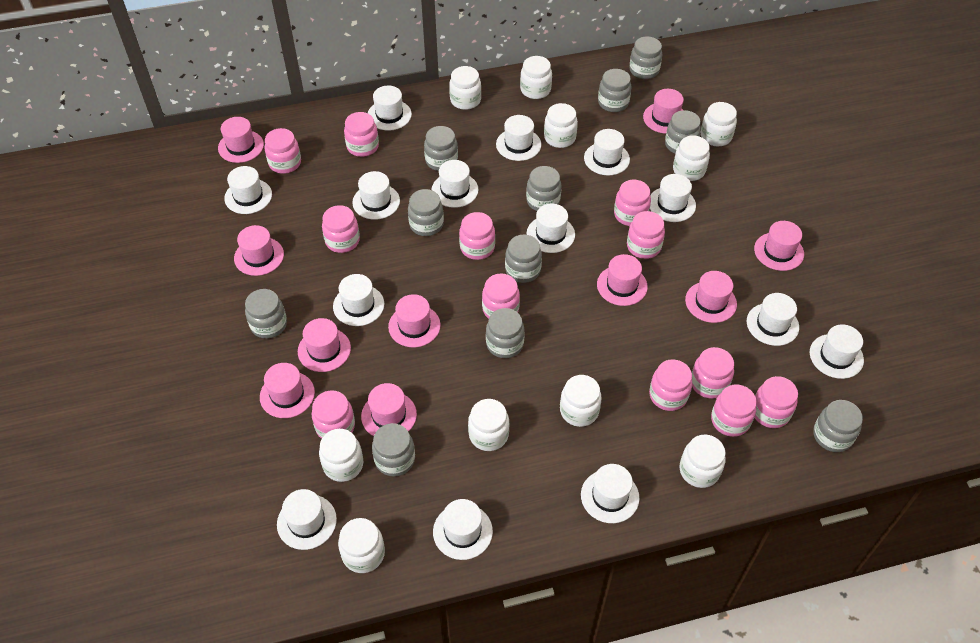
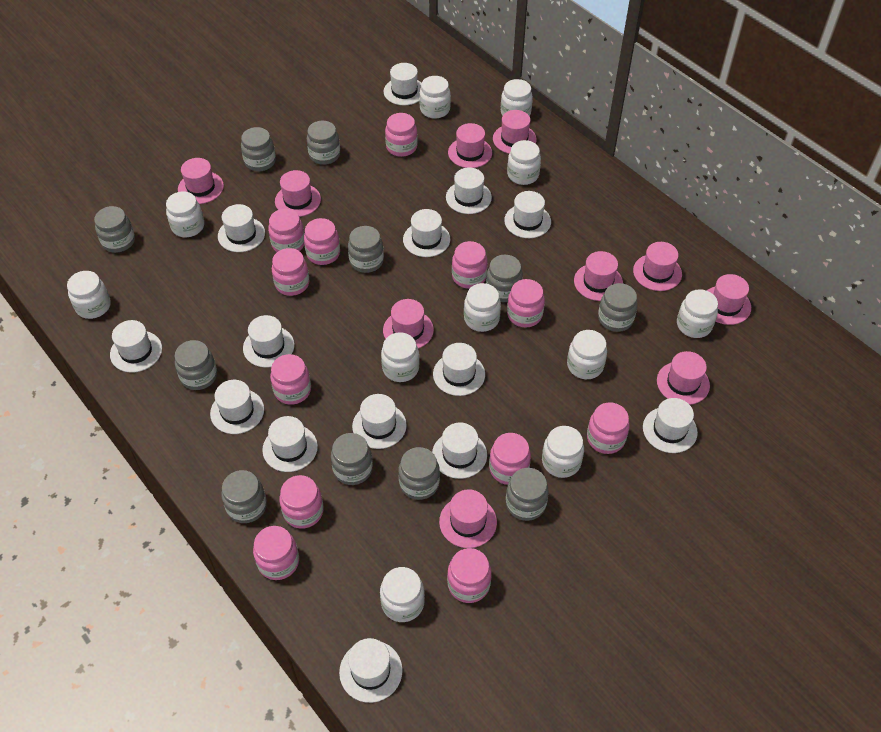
white jar: 10 -> 11

